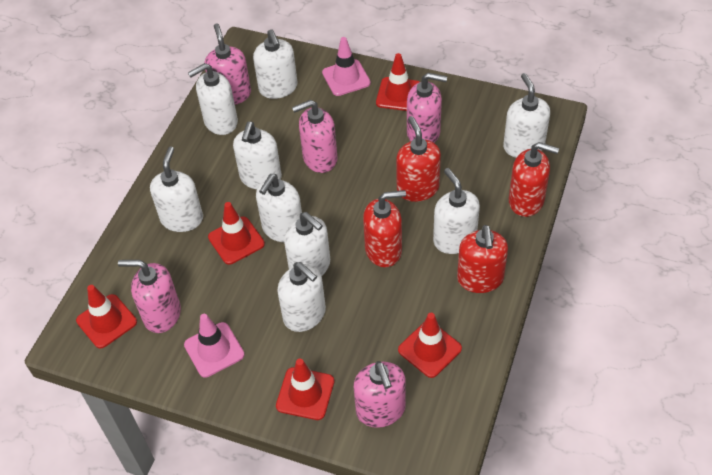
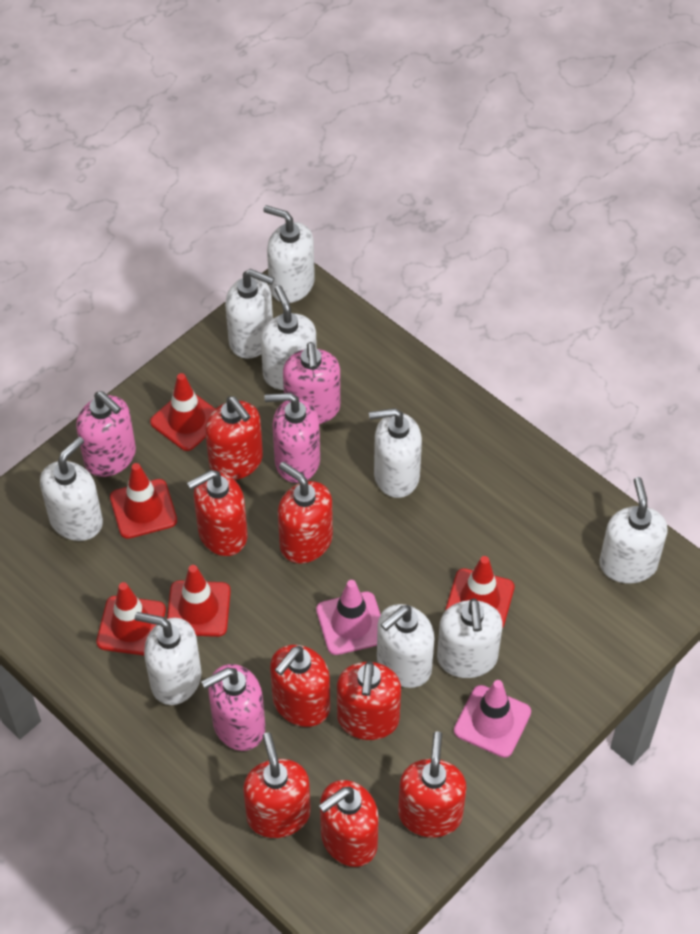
pink soap dispenser: 5 -> 4
red soap dispenser: 4 -> 8

